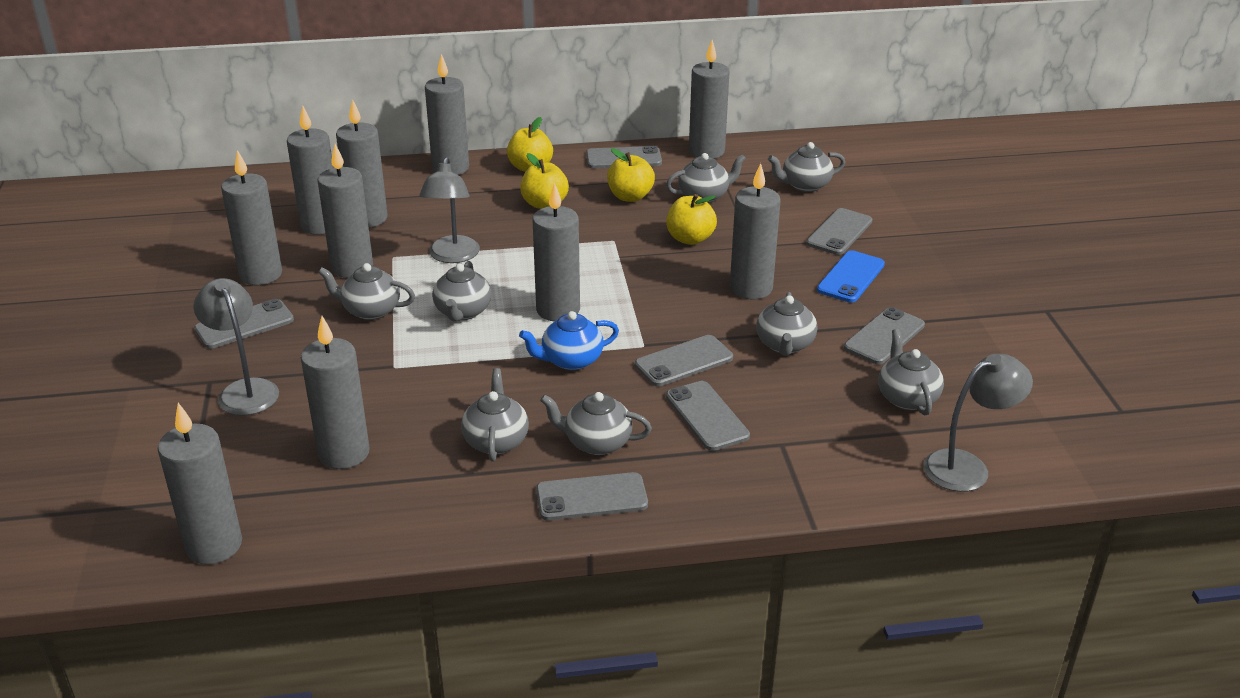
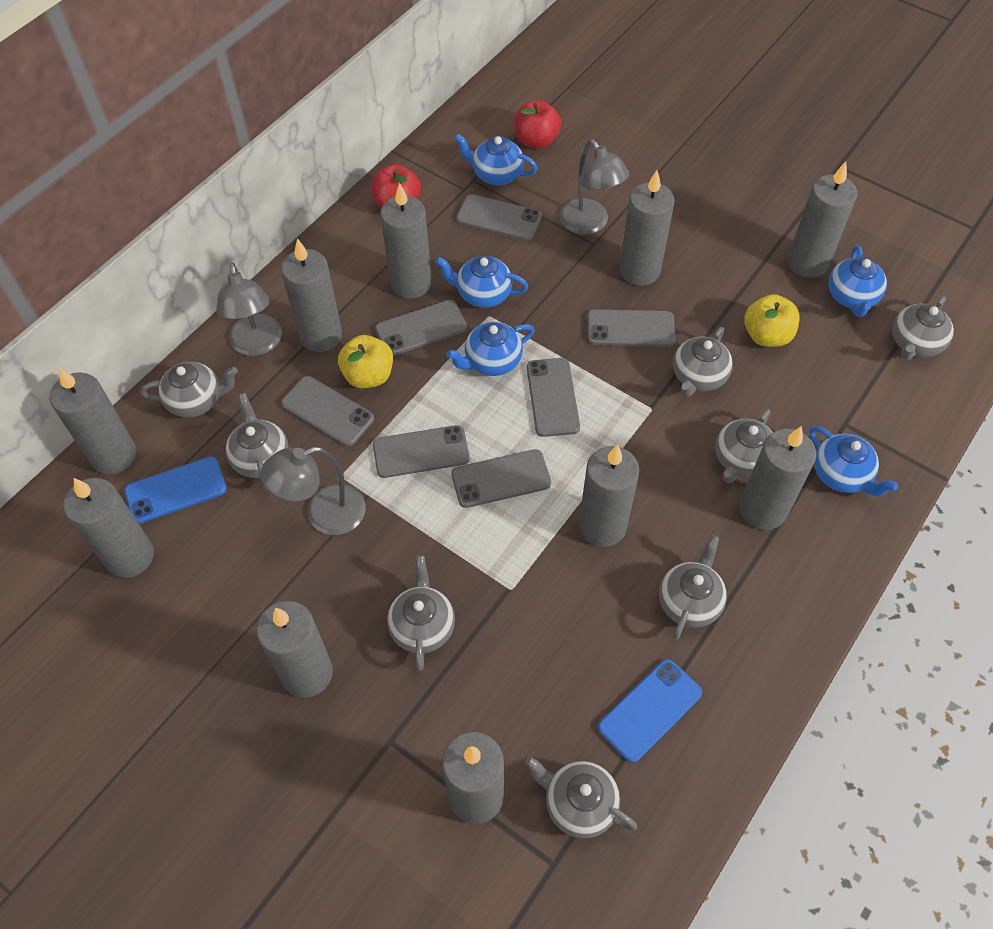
blue phone: 1 -> 2
blue teapot: 1 -> 5
red apple: 0 -> 2
yellow apple: 4 -> 2

